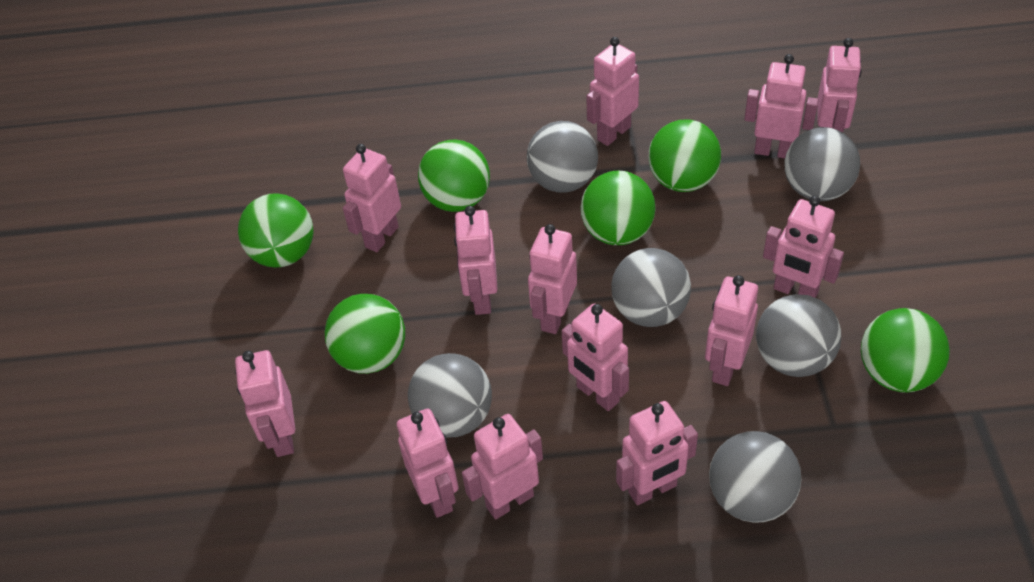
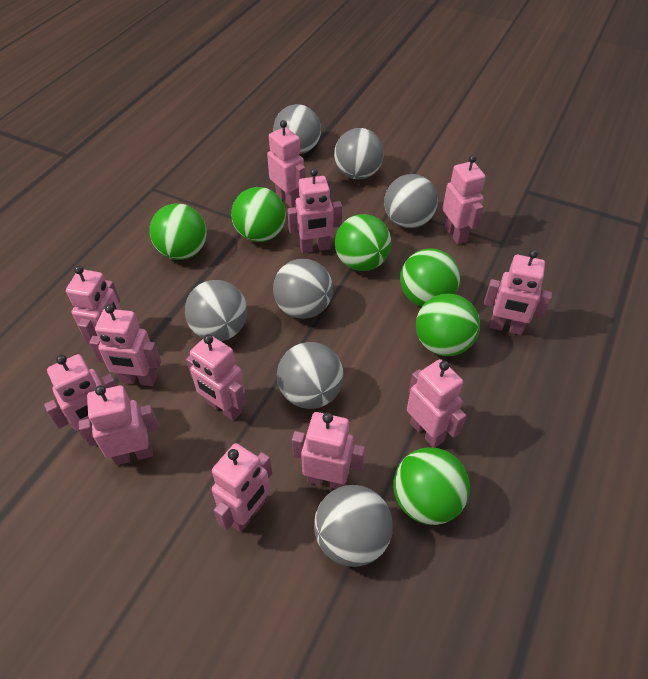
grey ball: 6 -> 7
pink robot: 13 -> 12

